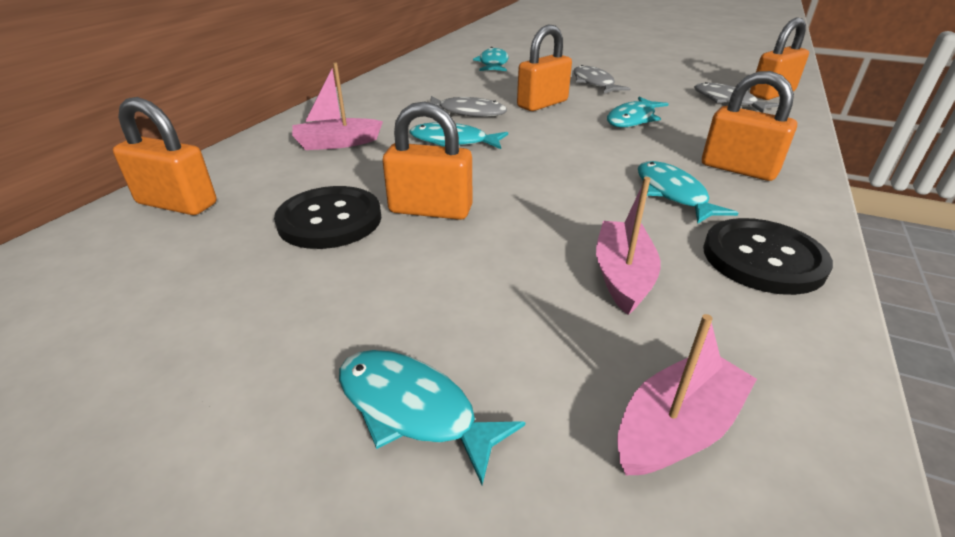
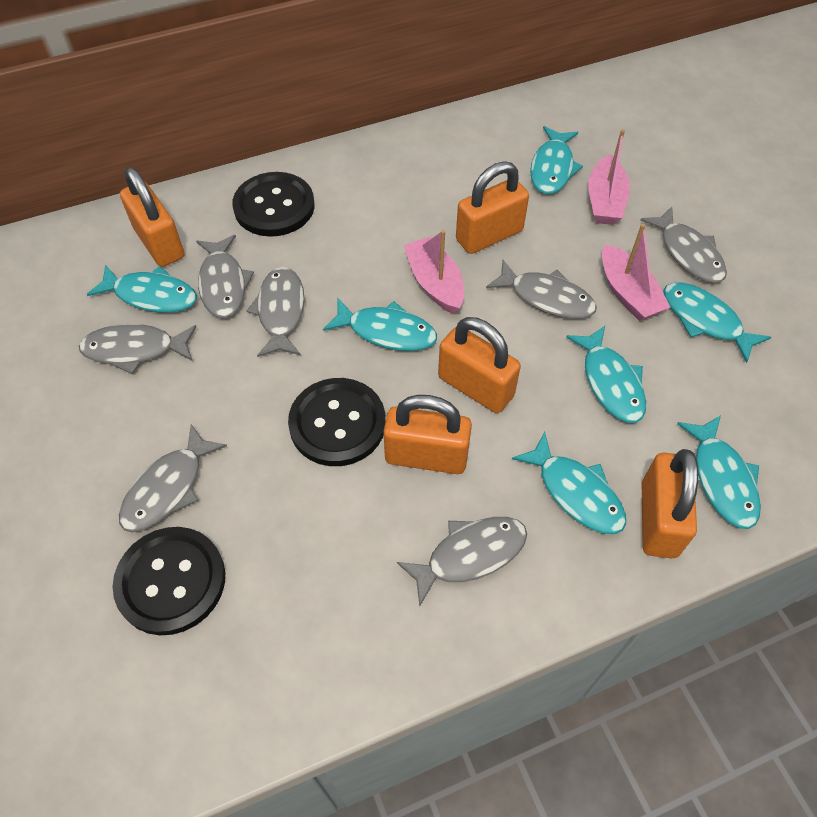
black button: 2 -> 3
grey fish: 3 -> 7
turquoise fish: 5 -> 7

